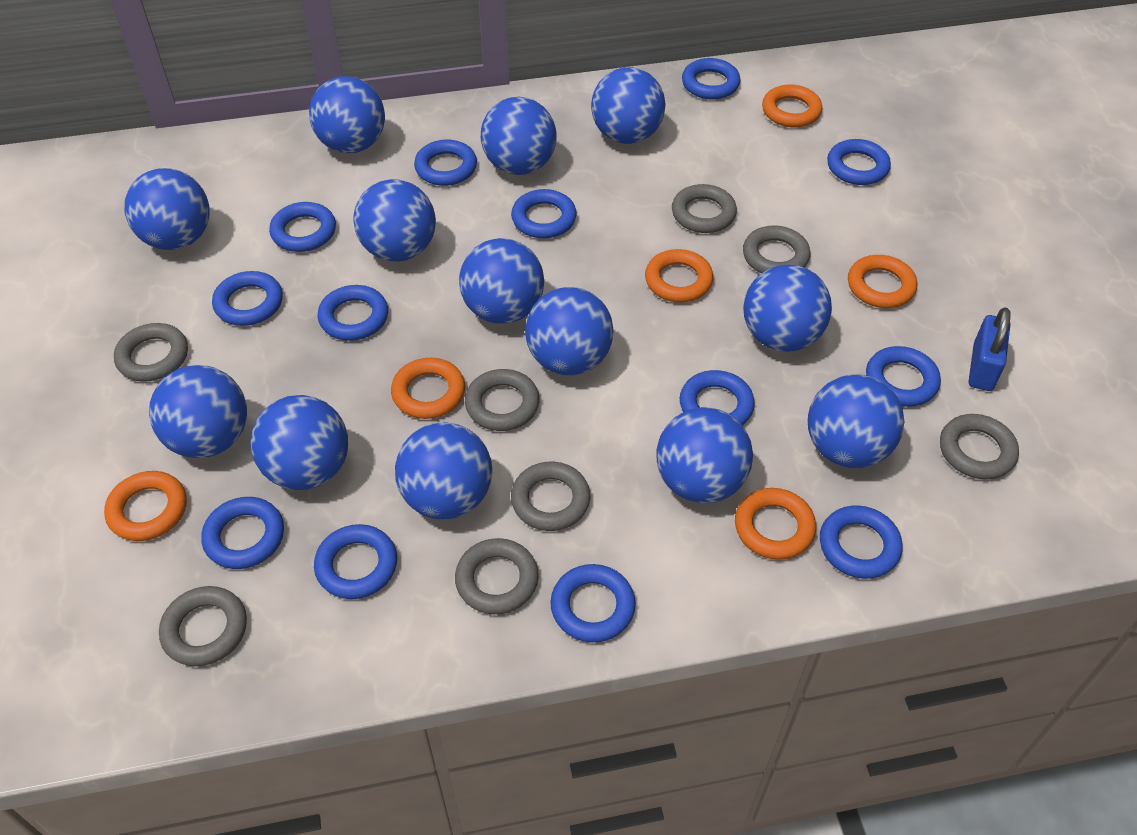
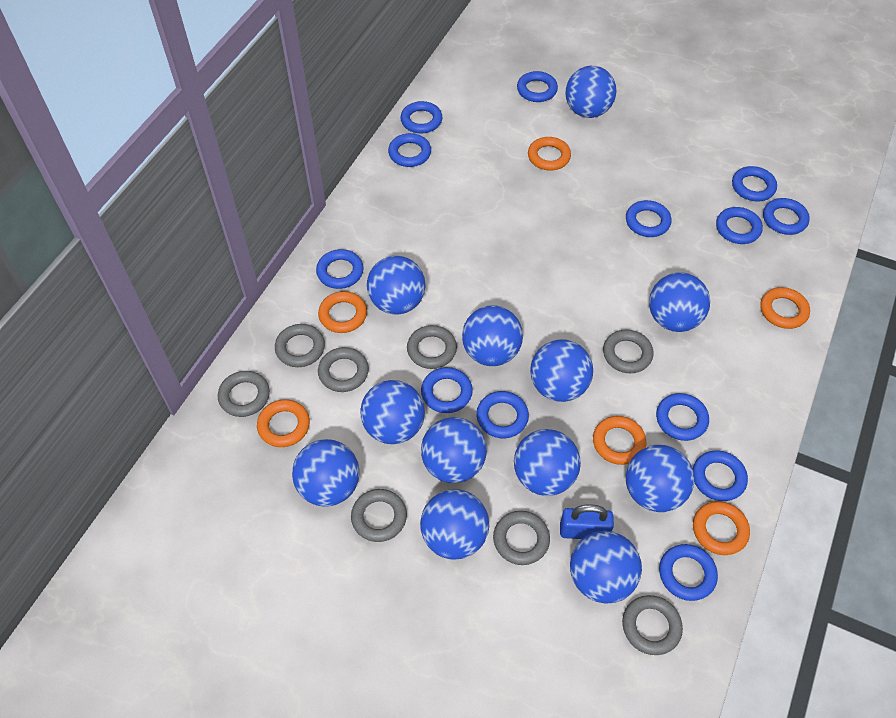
blue ball: 13 -> 12

